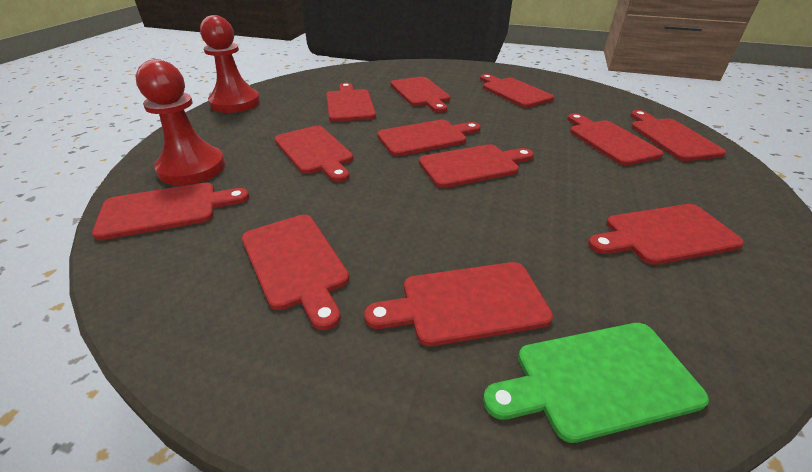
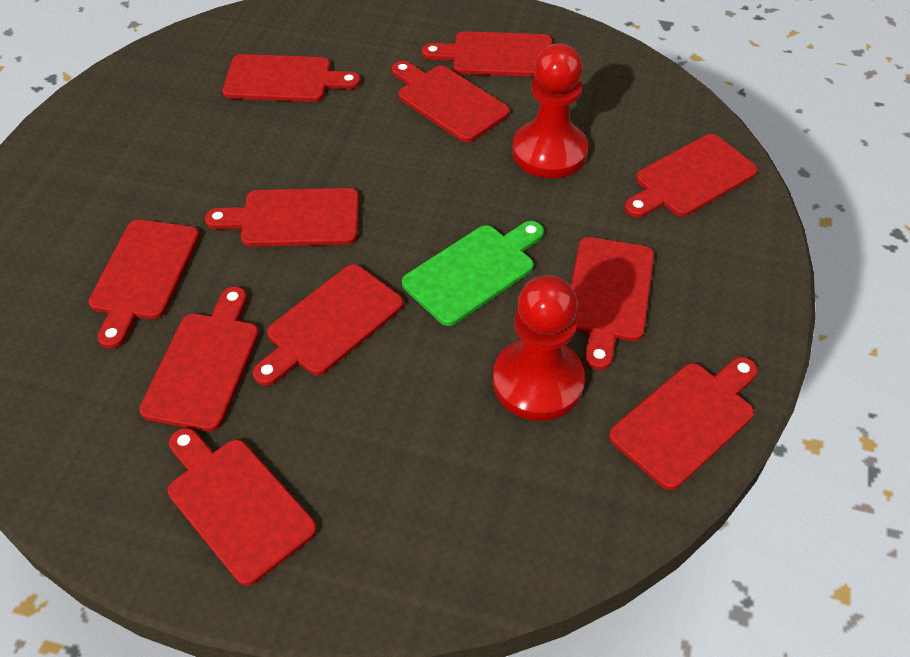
red cutting board: 12 -> 11

